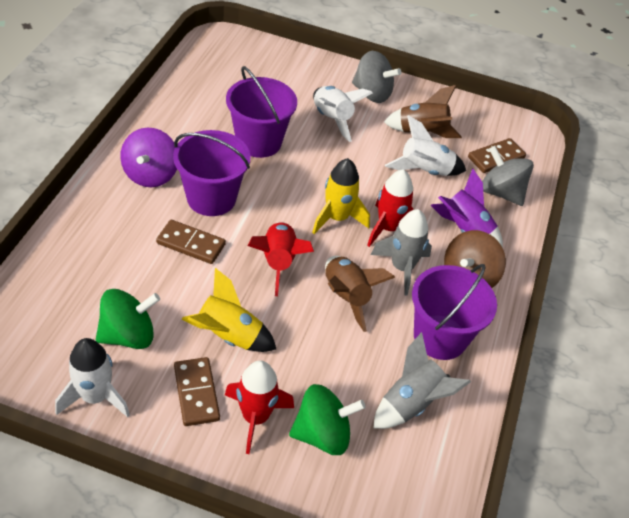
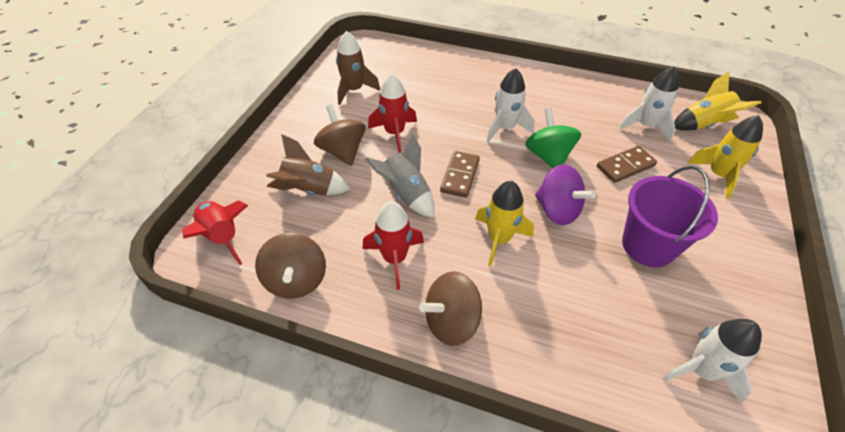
brown domino: 3 -> 2
brown spinning top: 1 -> 3
green spinning top: 2 -> 1
grey rocket: 2 -> 1
grey spinning top: 2 -> 0
purple bucket: 3 -> 1
purple rocket: 1 -> 0
yellow rocket: 2 -> 3

